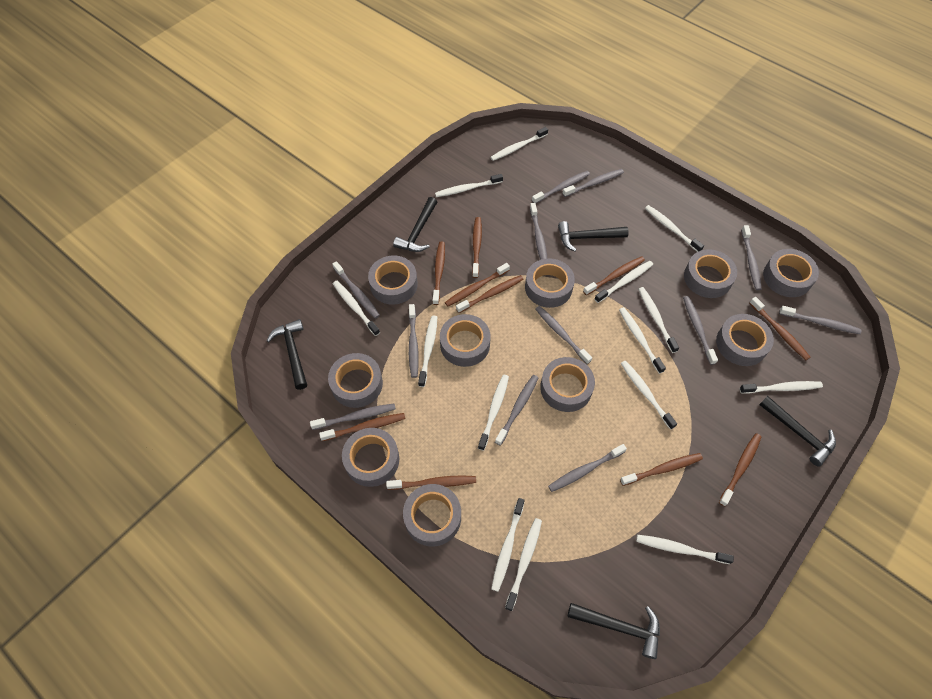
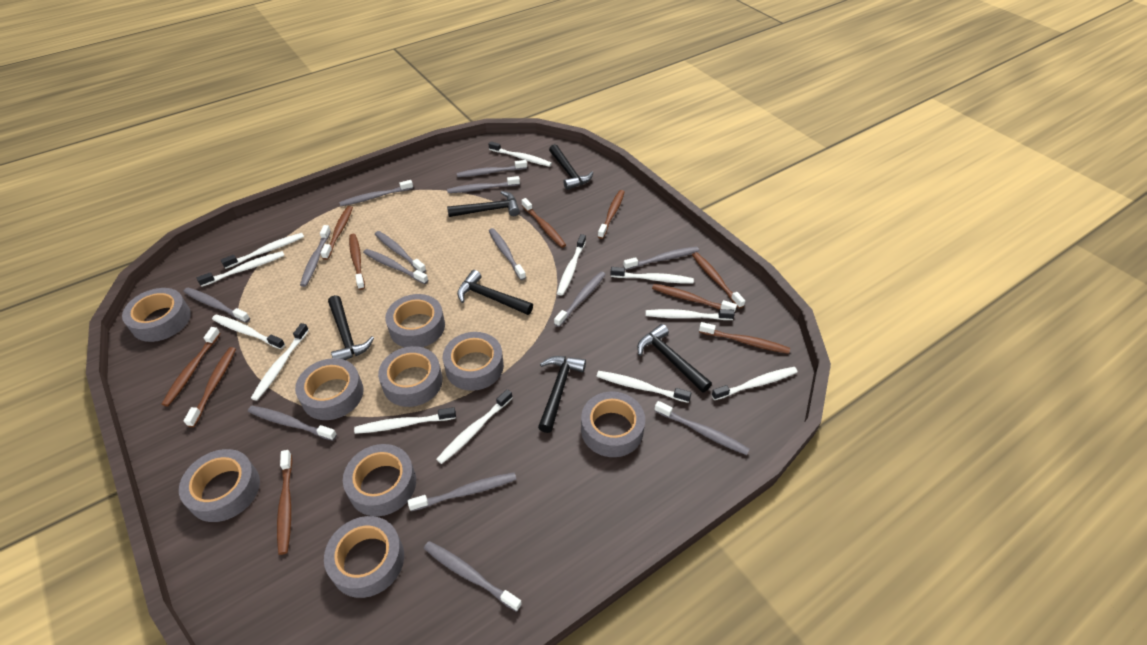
black hammer: 5 -> 6
grey tape: 10 -> 9
grey toothbrush: 12 -> 14
white toothbrush: 14 -> 12

